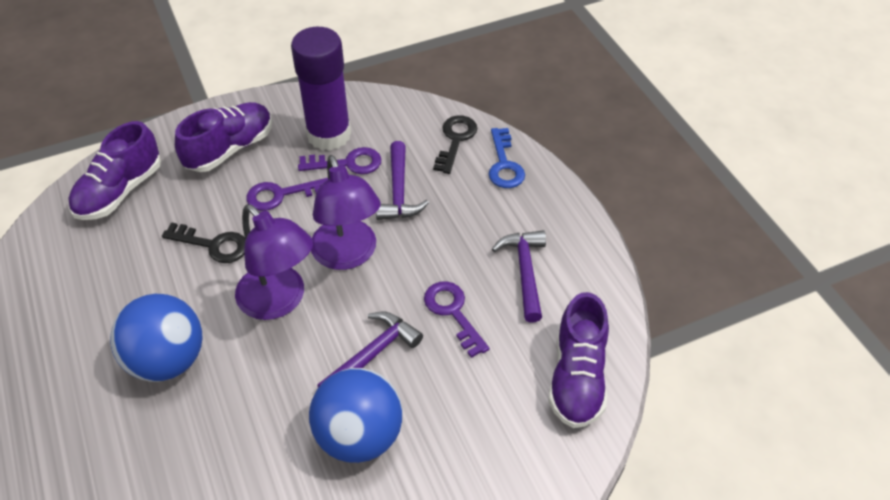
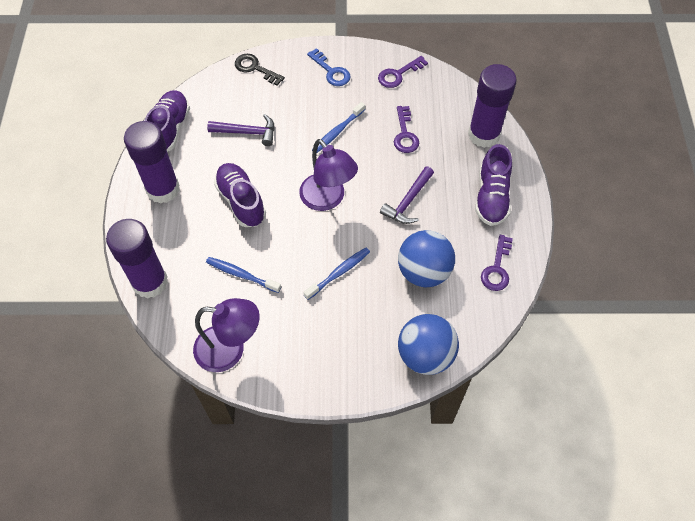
black key: 2 -> 1
blue toothbrush: 0 -> 3
purple glue stick: 1 -> 3
purple hammer: 3 -> 2

